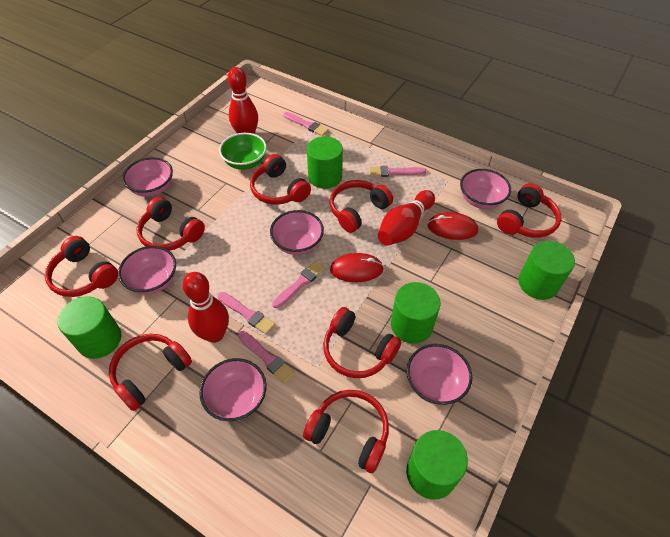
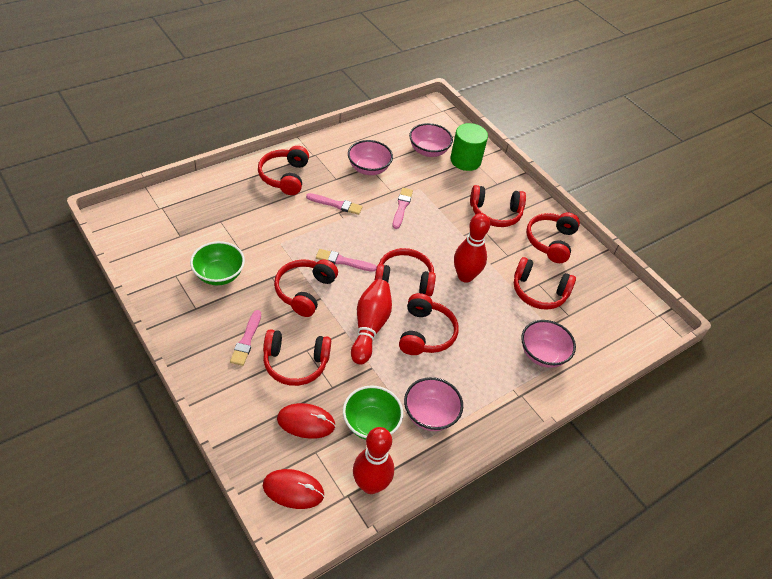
green bowl: 1 -> 2
green cylinder: 5 -> 1
pink bowl: 6 -> 4
pink brush: 5 -> 4

